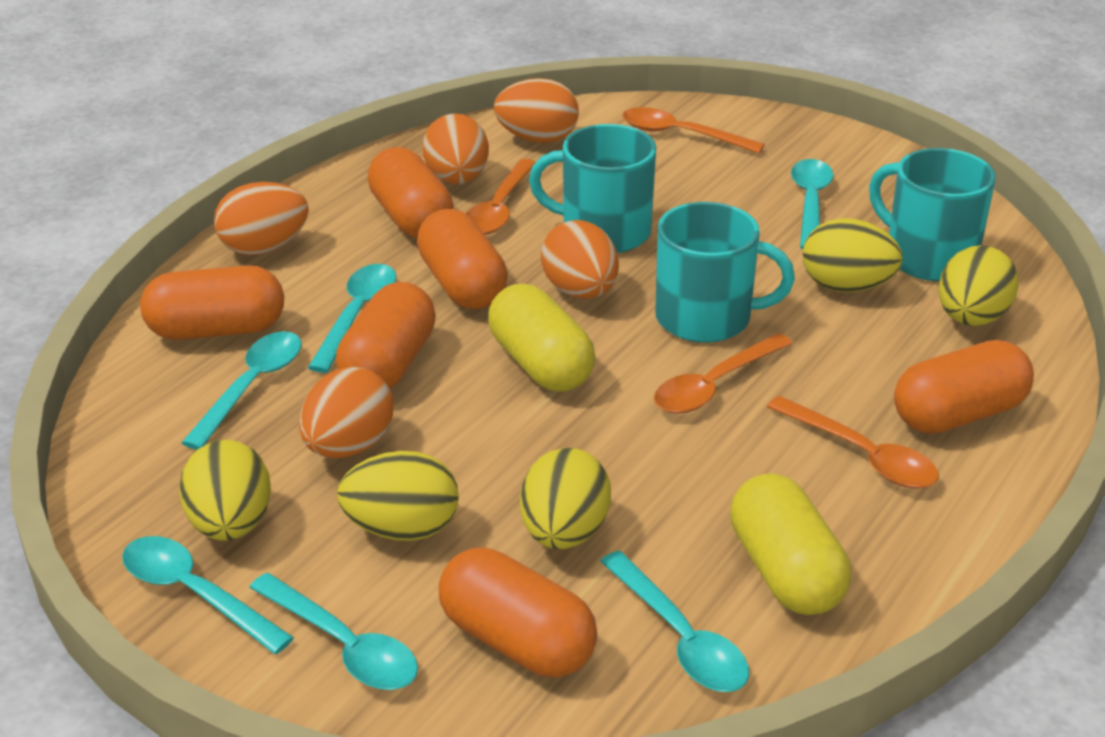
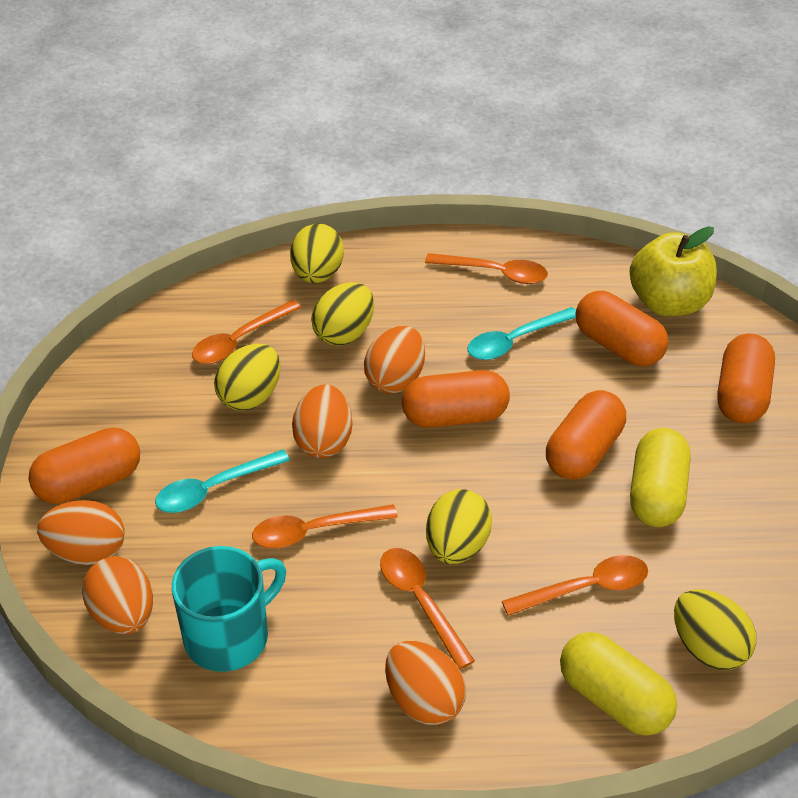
orange capsule: 6 -> 5
orange spoon: 4 -> 5
turquoise mug: 3 -> 1
turquoise spoon: 6 -> 2
yellow apple: 0 -> 1

